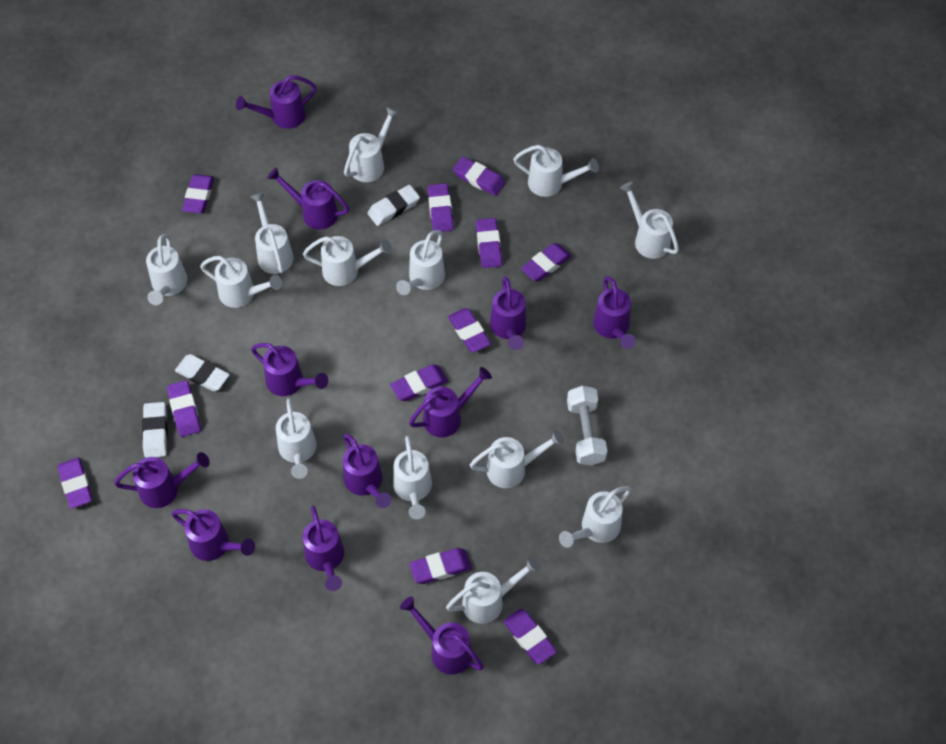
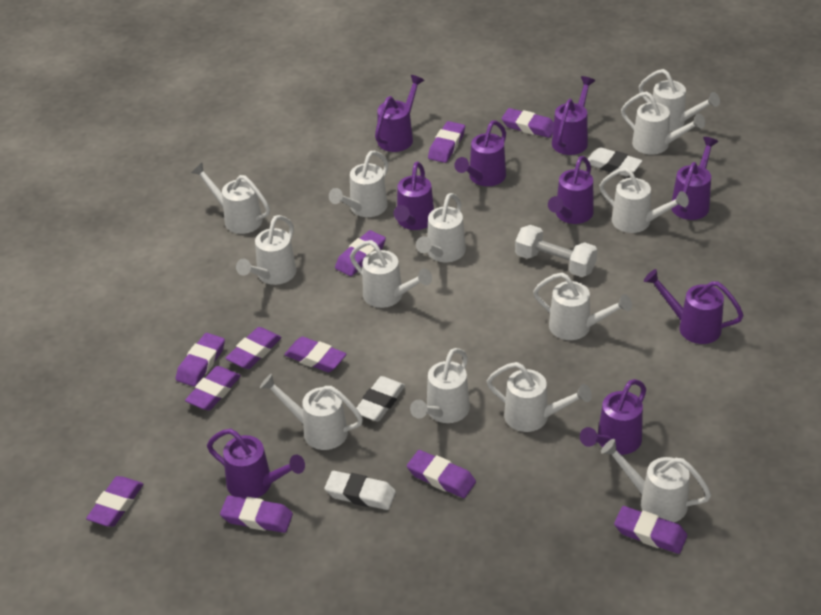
purple watering can: 11 -> 9

